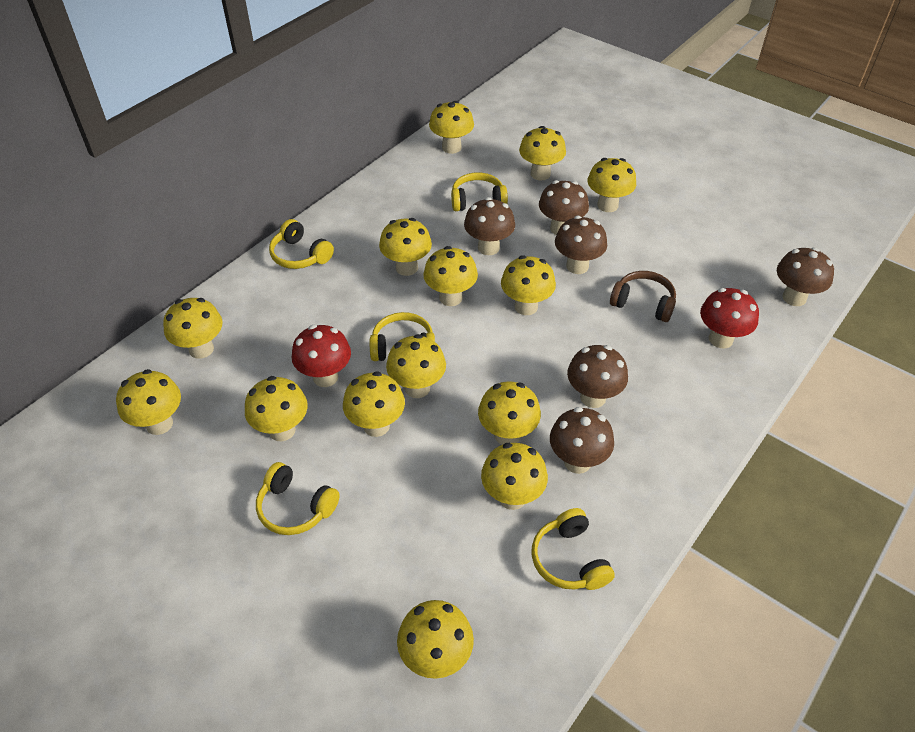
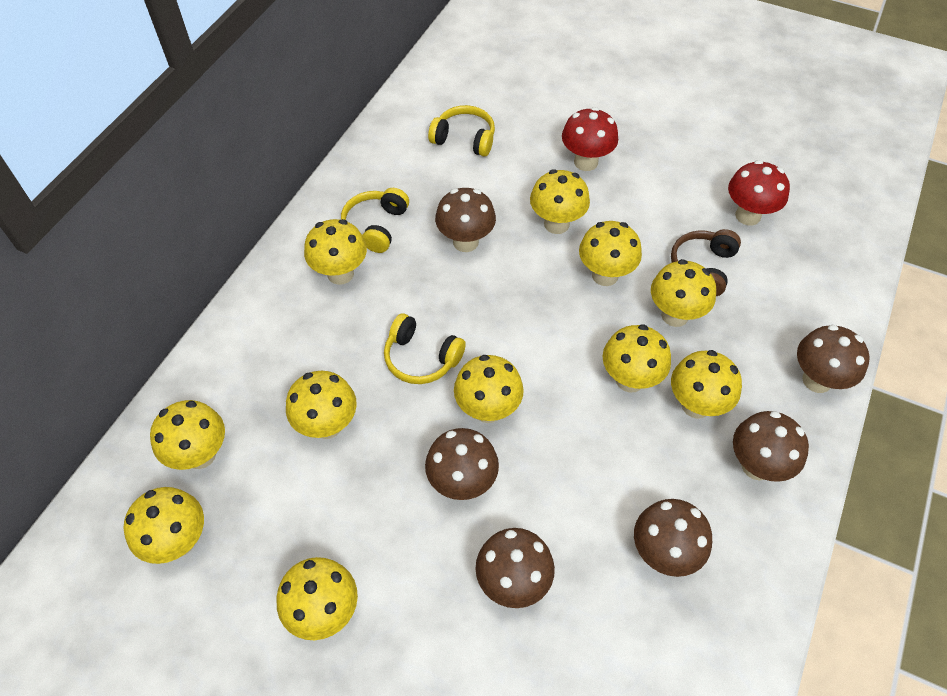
yellow headphones: 5 -> 3
yellow mushroom: 14 -> 11

